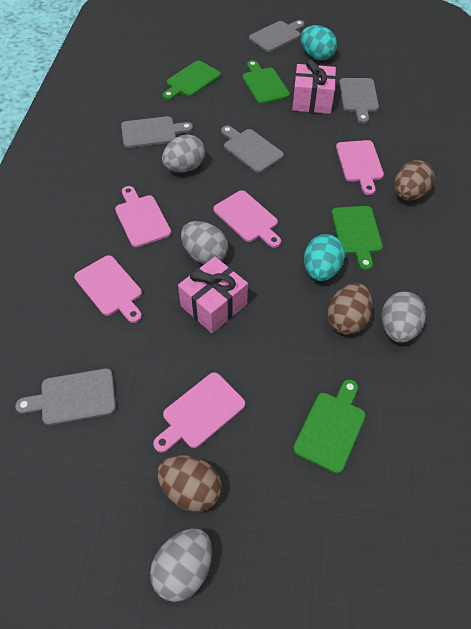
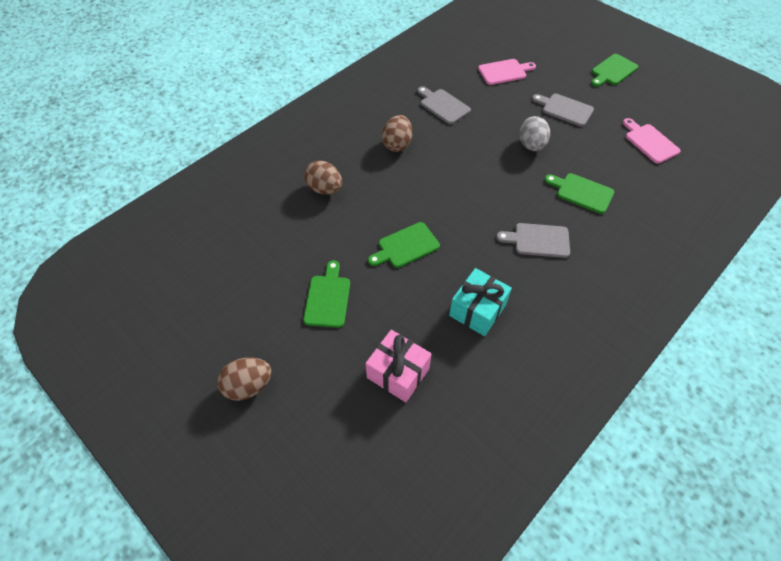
grey cutting board: 5 -> 3
grey egg: 4 -> 1
pink cutting board: 5 -> 2
pink gift: 2 -> 1
turquoise egg: 2 -> 0
turquoise gift: 0 -> 1

